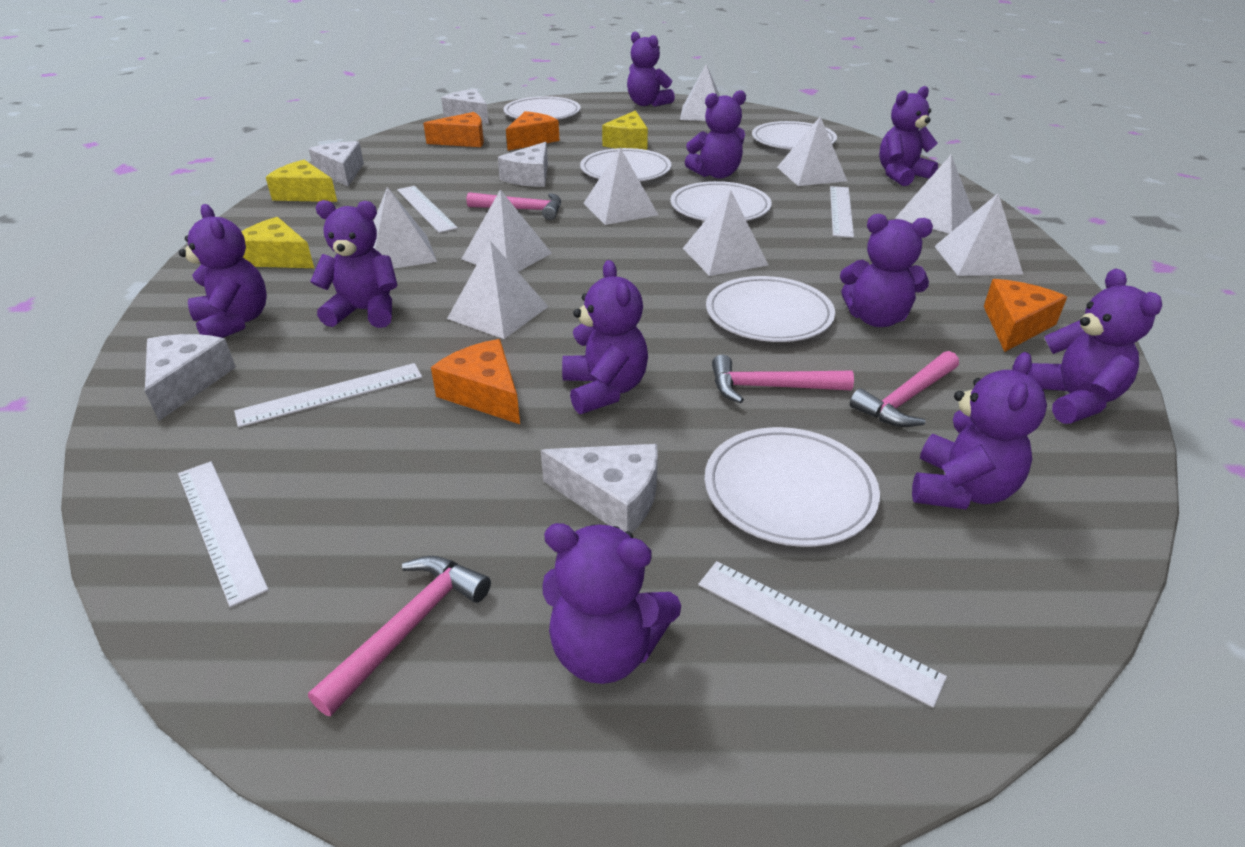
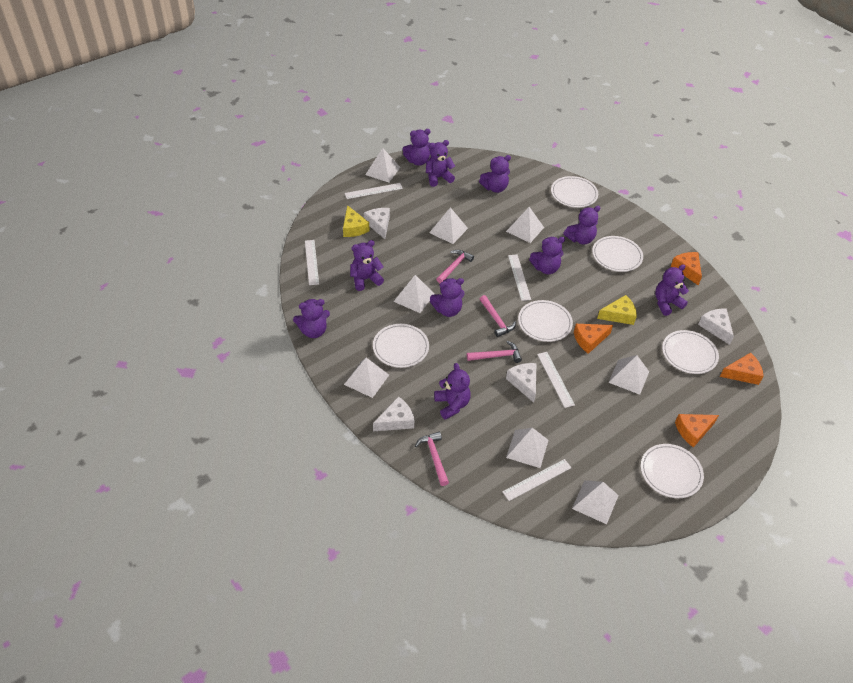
white cheese: 5 -> 4
white pyramid: 9 -> 8
yellow cheese: 3 -> 2

